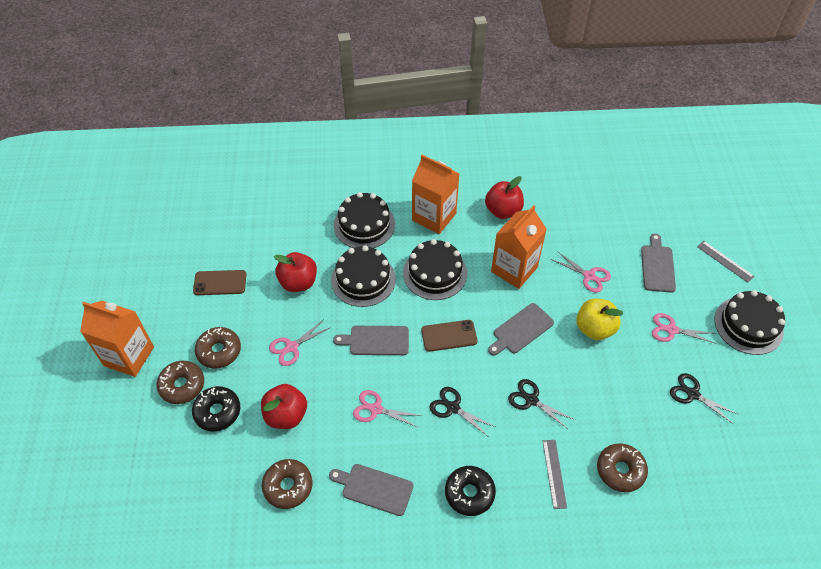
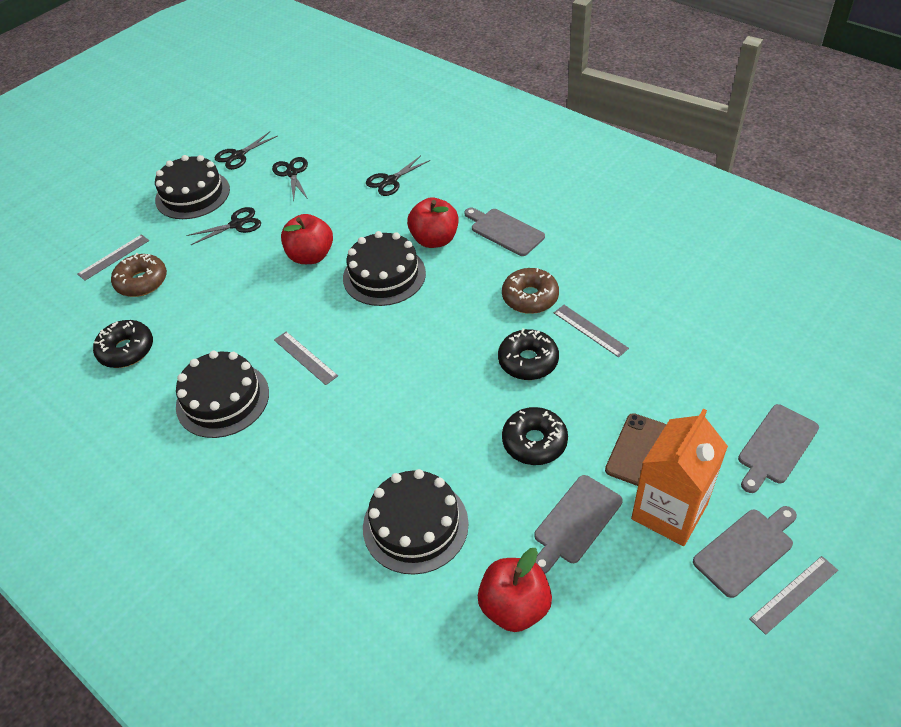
black donut: 2 -> 3
black scissors: 3 -> 4
brown donut: 4 -> 2
brown phone: 2 -> 1
grey ruler: 2 -> 4
orange carton: 3 -> 1
pink scissors: 4 -> 0
yellow apple: 1 -> 0

